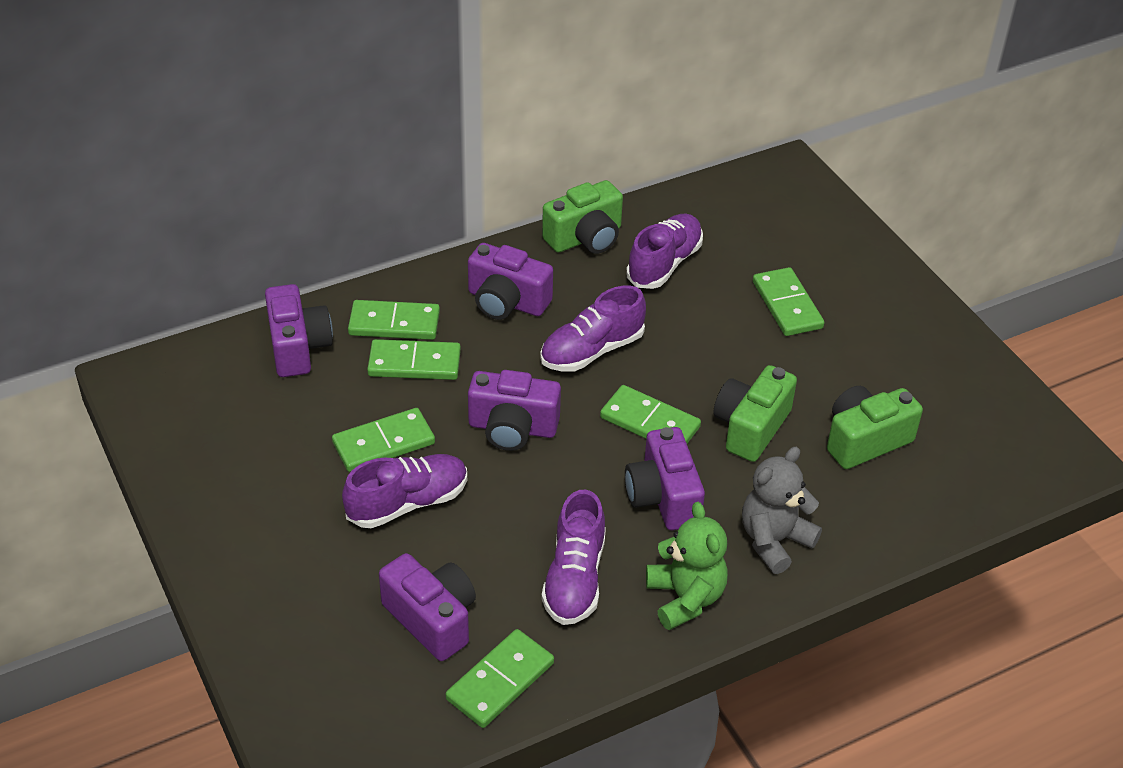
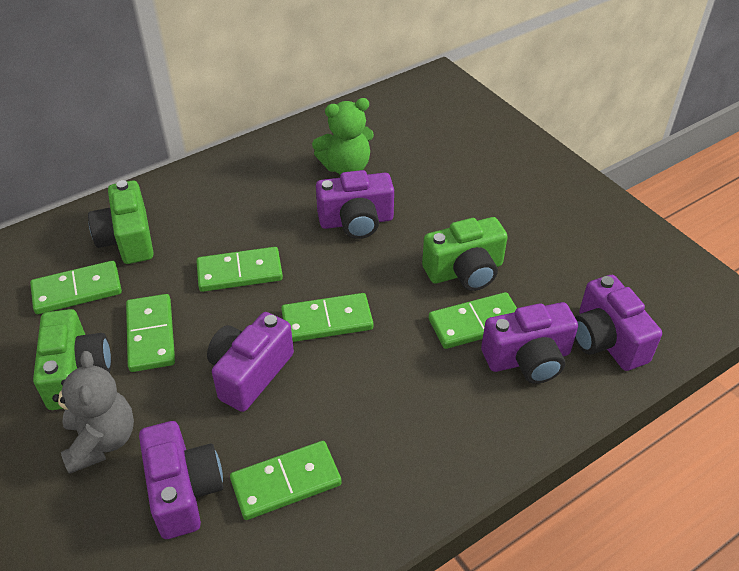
purple shoe: 4 -> 0

